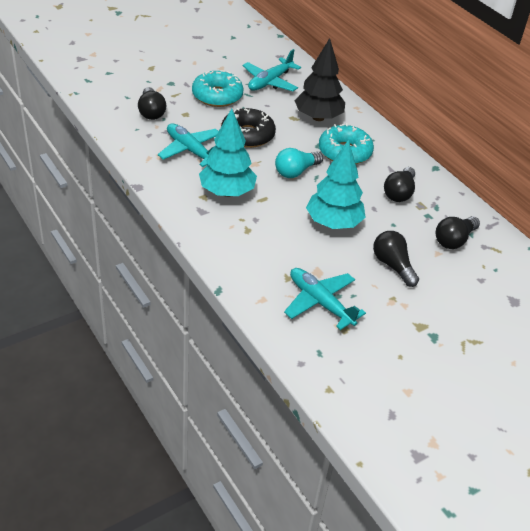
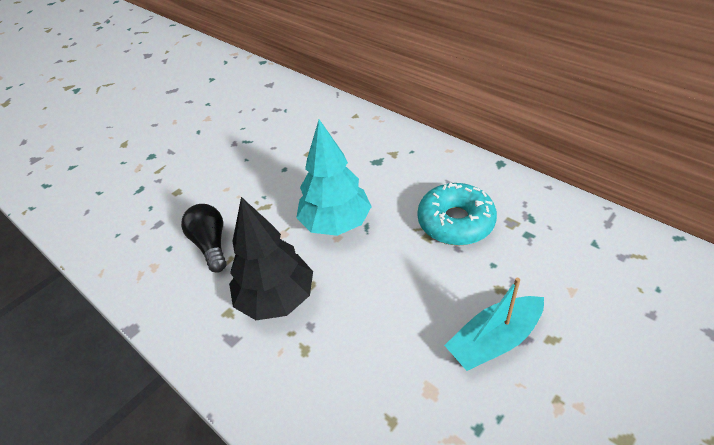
black donut: 1 -> 0
black light bulb: 4 -> 1
turquoise boat: 0 -> 1
turquoise donut: 2 -> 1
turquoise light bulb: 1 -> 0
turquoise plane: 3 -> 0
turquoise tree: 2 -> 1

